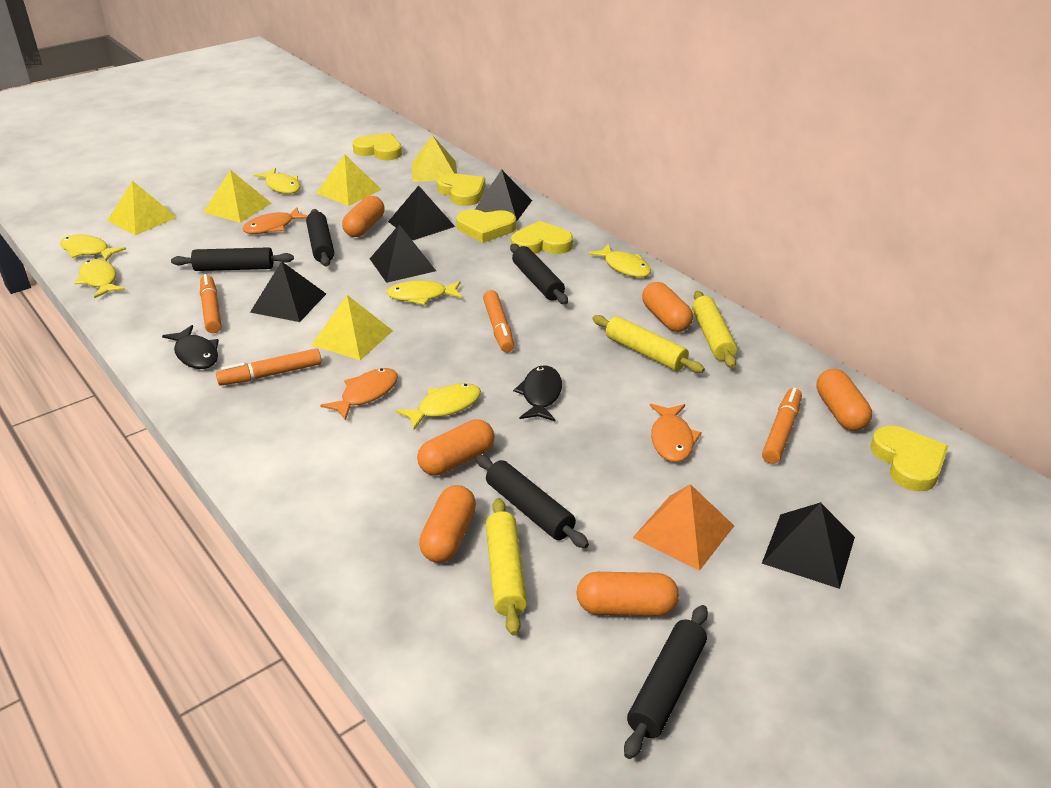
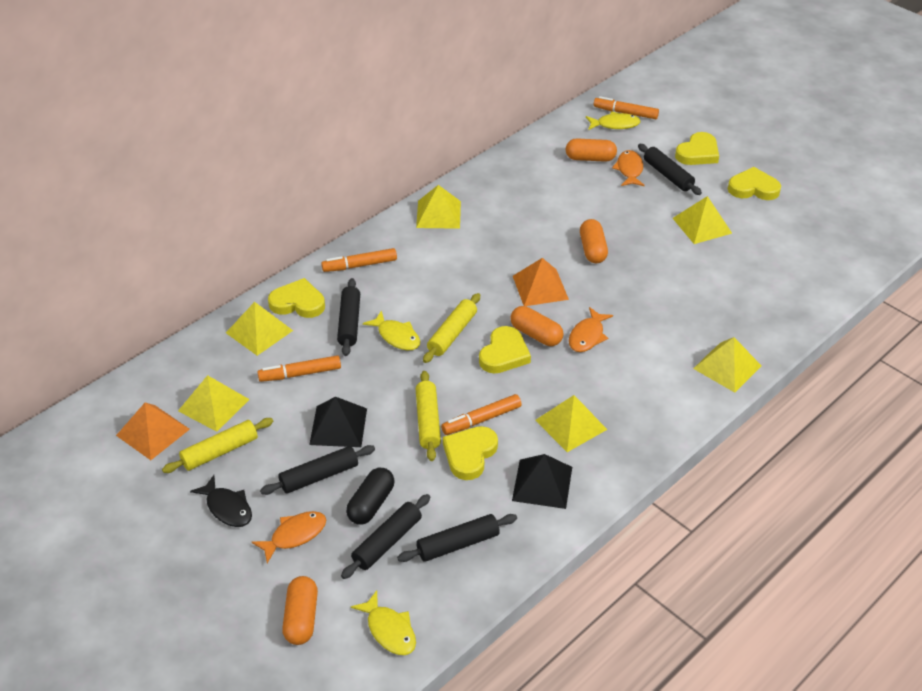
black capsule: 0 -> 1
black fish: 2 -> 1
black pyramid: 5 -> 2
orange capsule: 6 -> 4
orange pyramid: 1 -> 2
yellow fish: 6 -> 3
yellow pyramid: 5 -> 6

